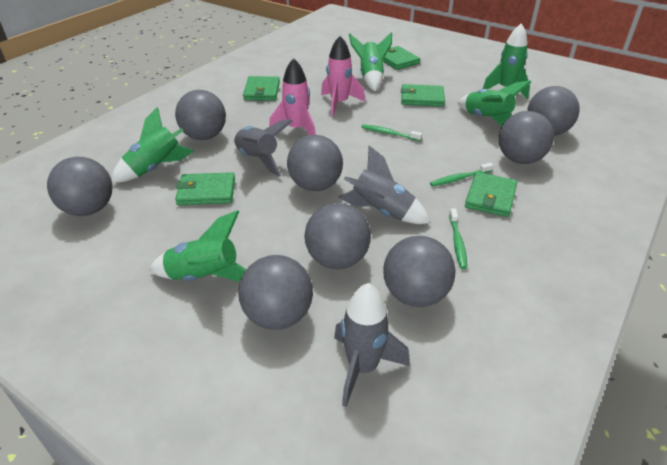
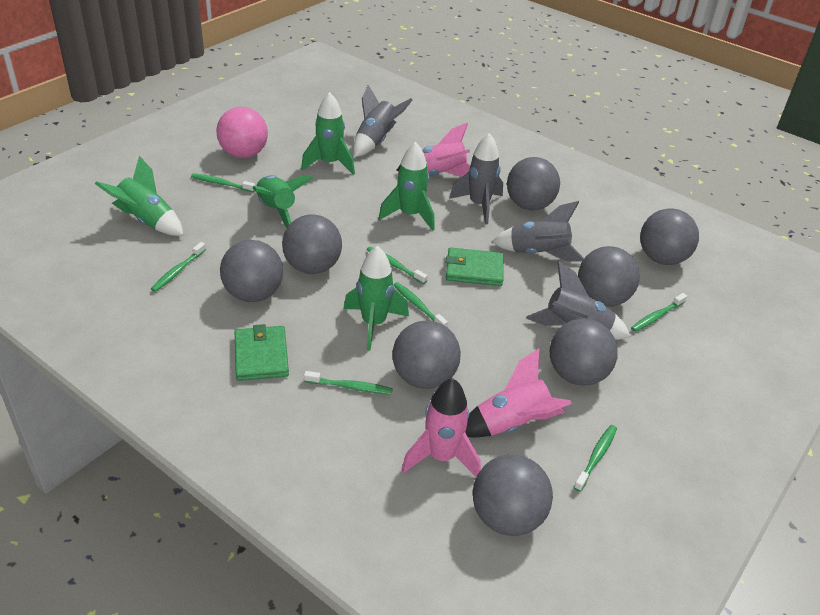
green toothbrush: 3 -> 7
green wallet: 5 -> 2
grey rocket: 3 -> 4
pink ball: 0 -> 1
pink rocket: 2 -> 3

